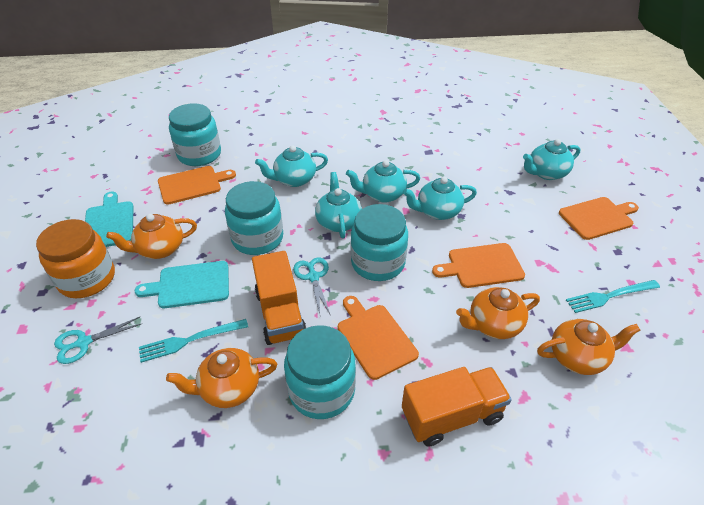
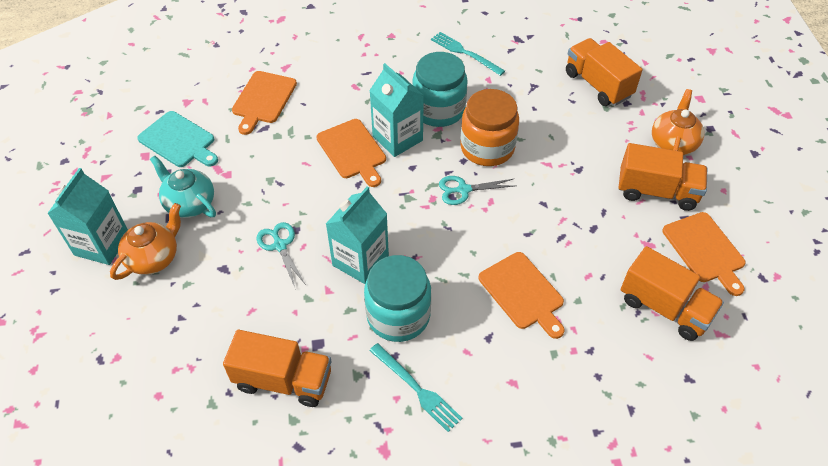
orange teapot: 4 -> 2
orange truck: 2 -> 4
turquoise carton: 0 -> 3
turquoise cutting board: 2 -> 1
turquoise jar: 4 -> 2
turquoise teapot: 5 -> 1

